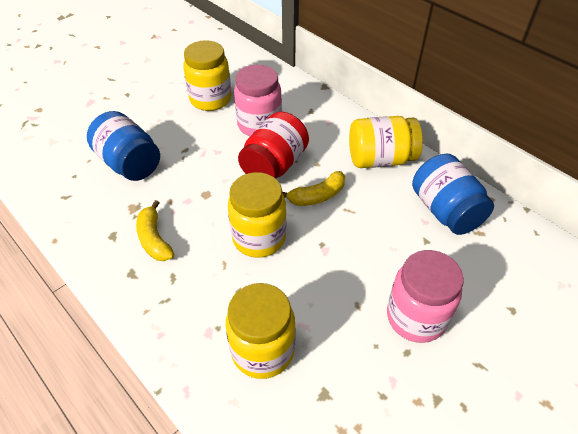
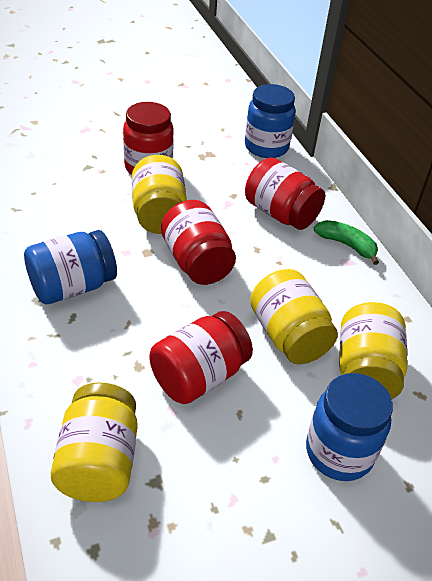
blue jar: 2 -> 3
green banana: 0 -> 1
pink jar: 2 -> 0
red jar: 1 -> 4
yellow banana: 2 -> 0

